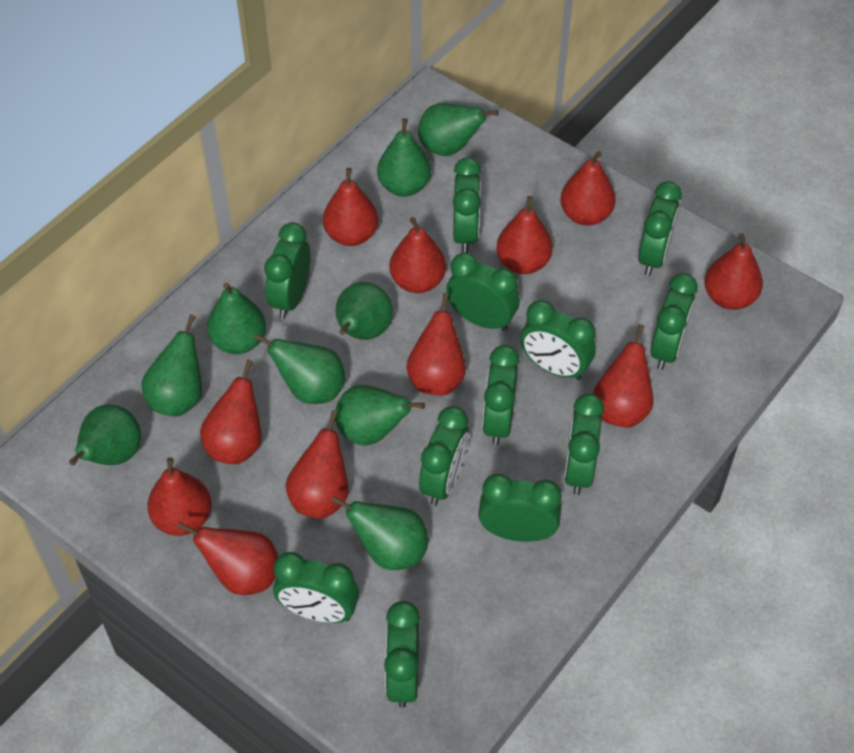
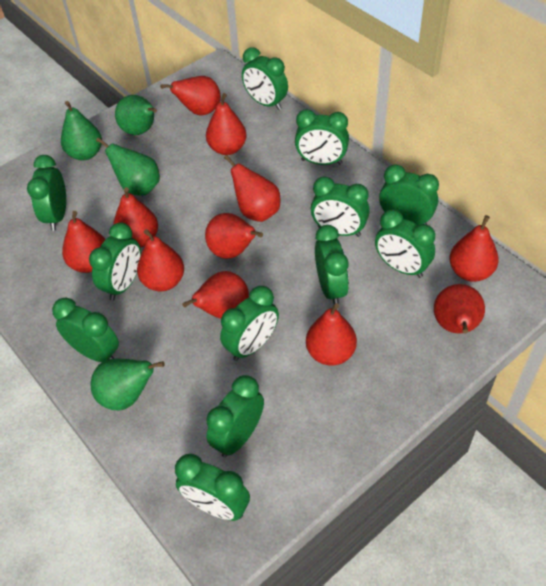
green pear: 9 -> 4

